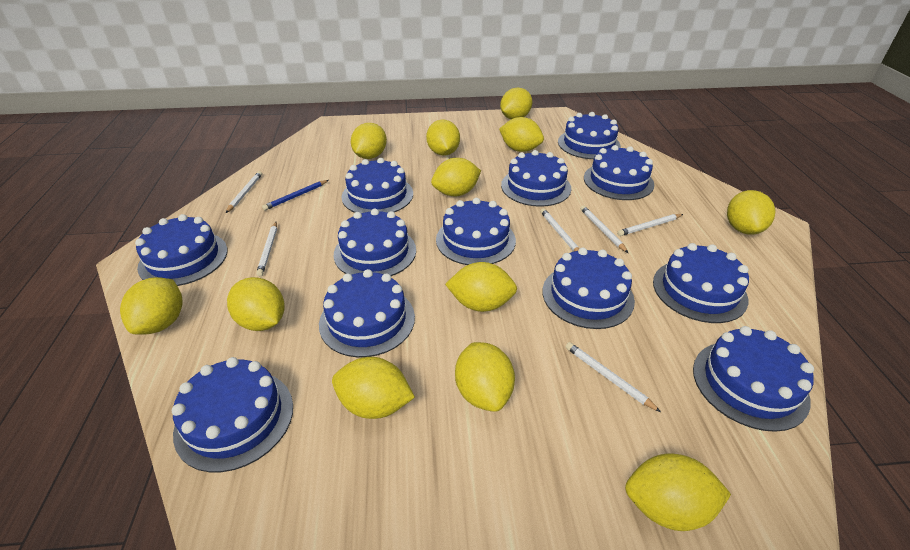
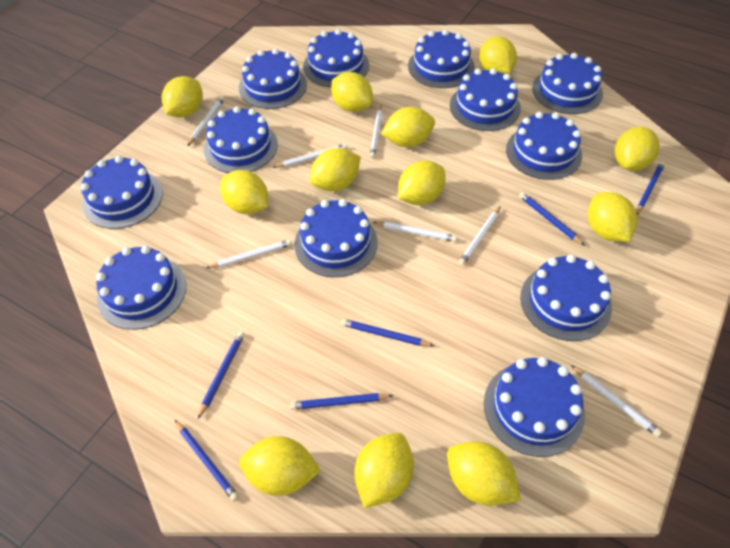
blue pencil: 1 -> 6
white pencil: 6 -> 7

